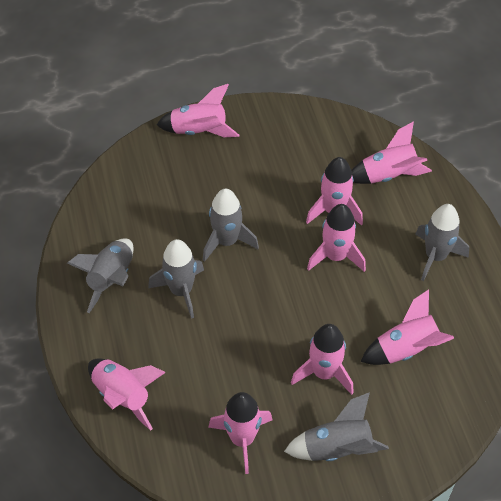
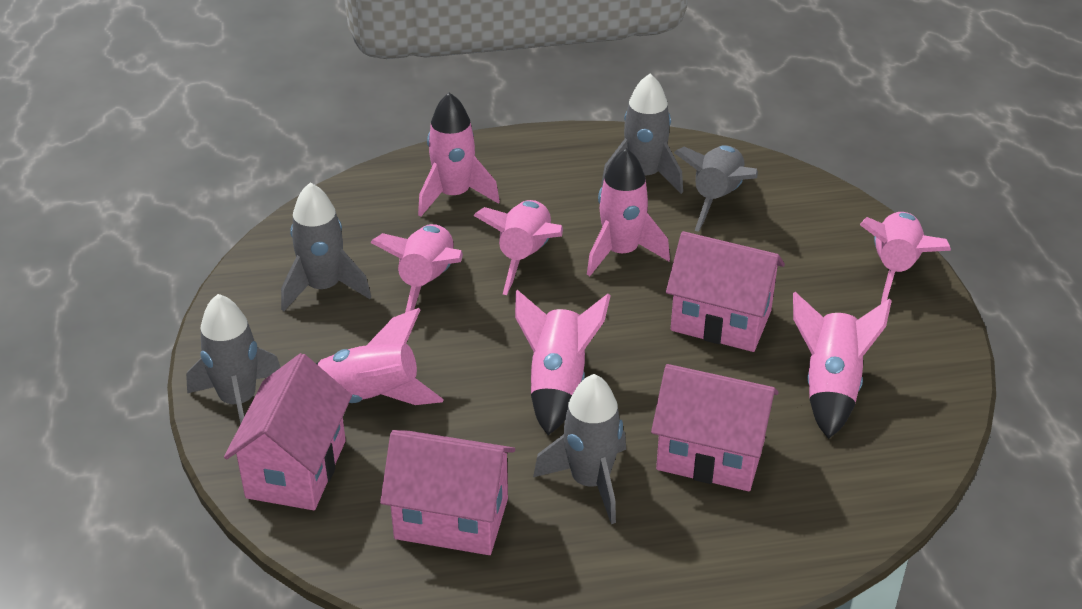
pink house: 0 -> 4

